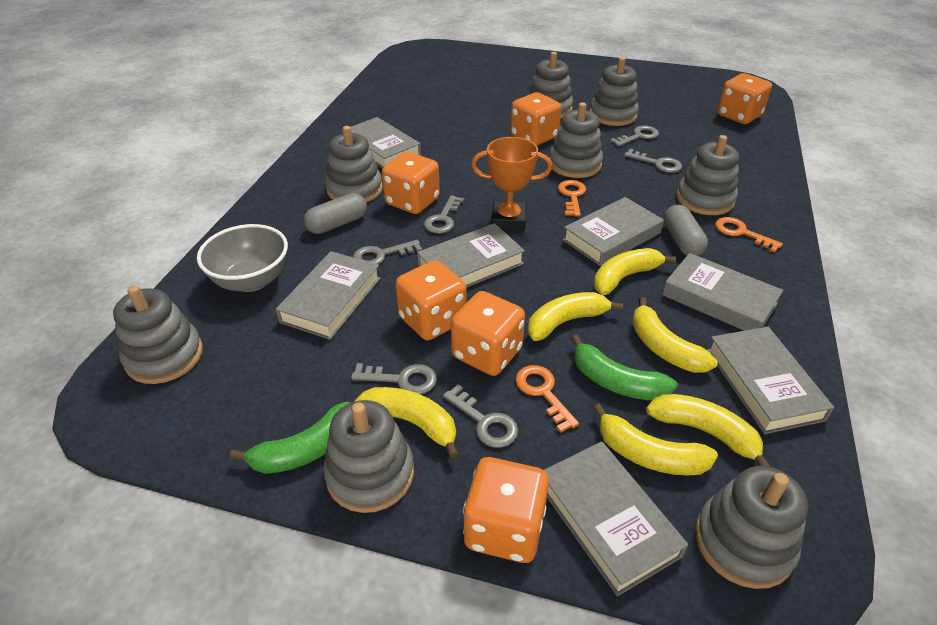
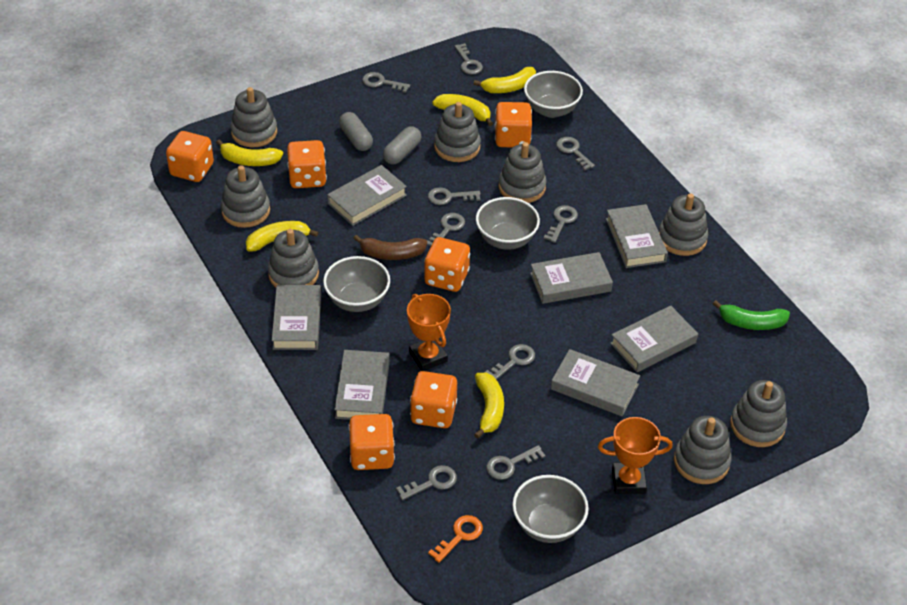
brown banana: 0 -> 1
green banana: 2 -> 1
grey bowl: 1 -> 4
grey key: 6 -> 9
orange key: 3 -> 1
orange trophy: 1 -> 2
yellow banana: 6 -> 5

